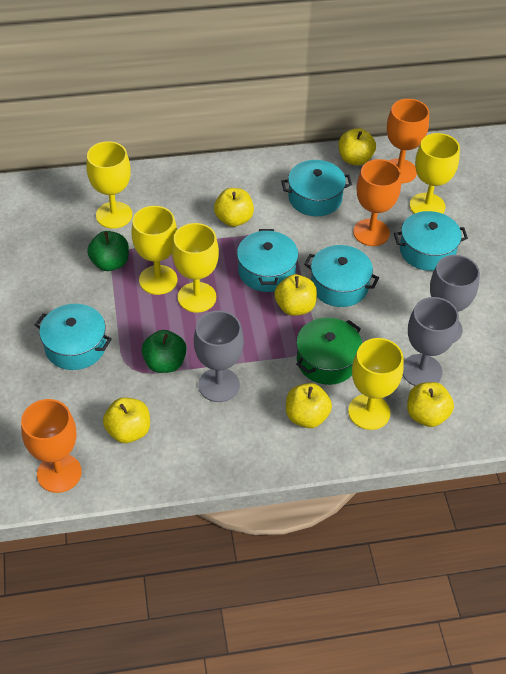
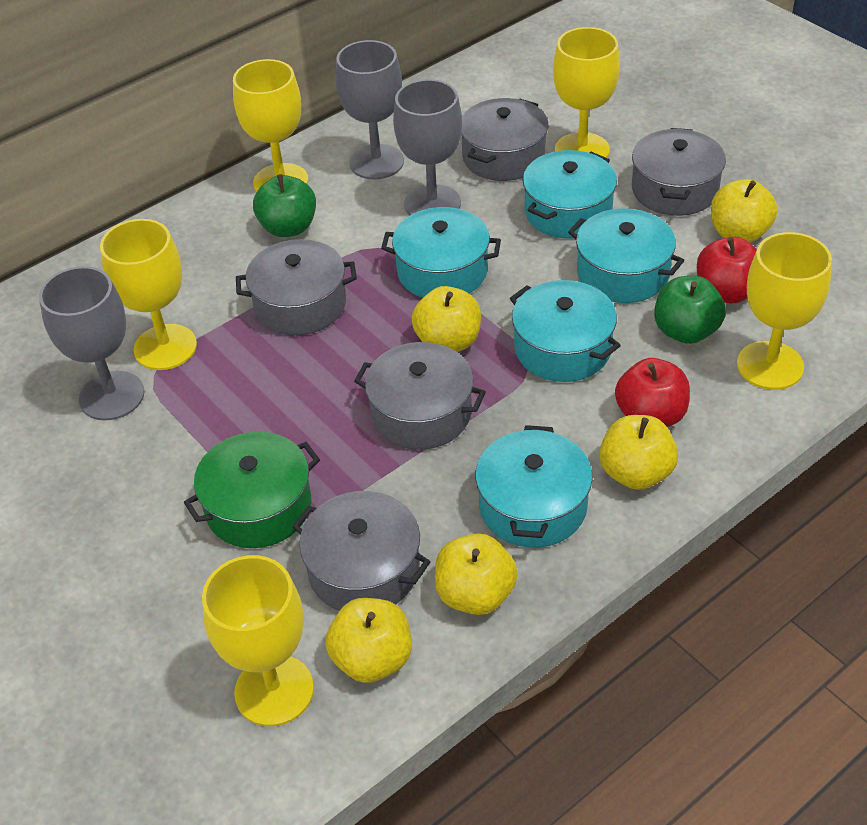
grey pot: 0 -> 5
orange goblet: 3 -> 0
red apple: 0 -> 2
yellow apple: 6 -> 5

